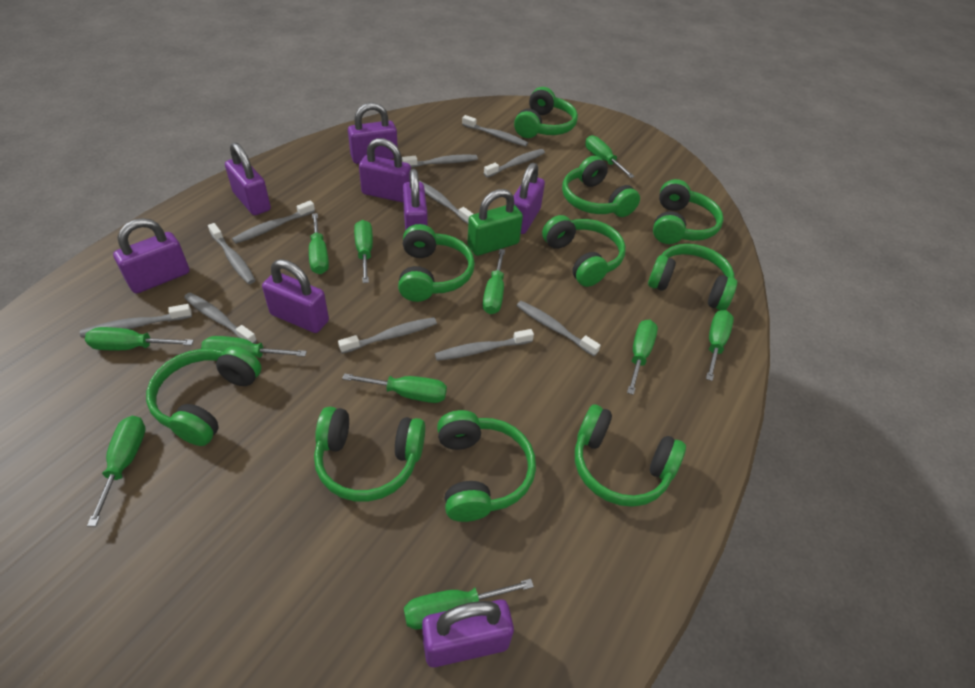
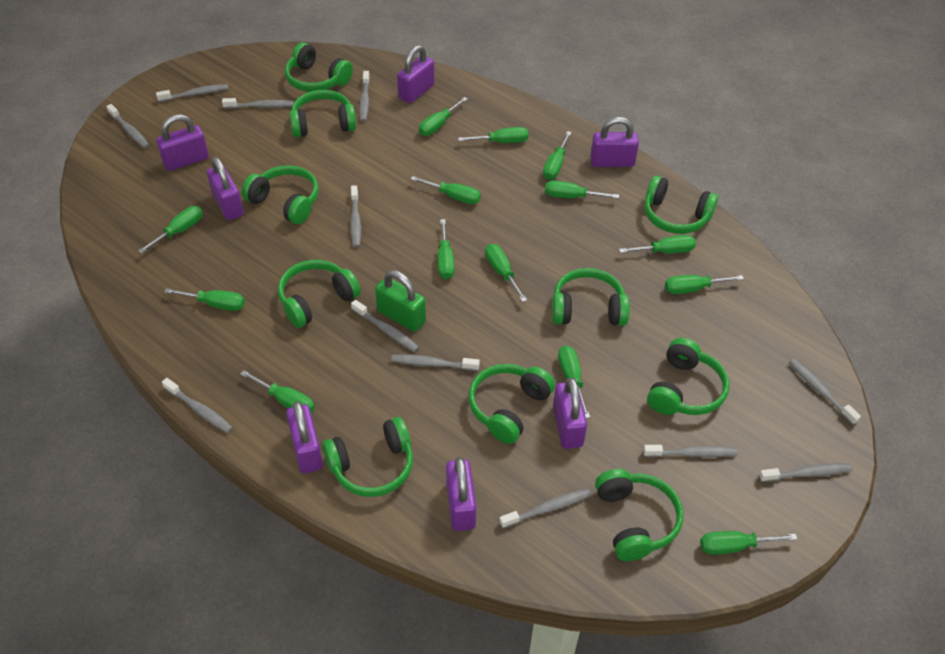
green screwdriver: 11 -> 14
grey toothbrush: 11 -> 12
purple padlock: 8 -> 7

